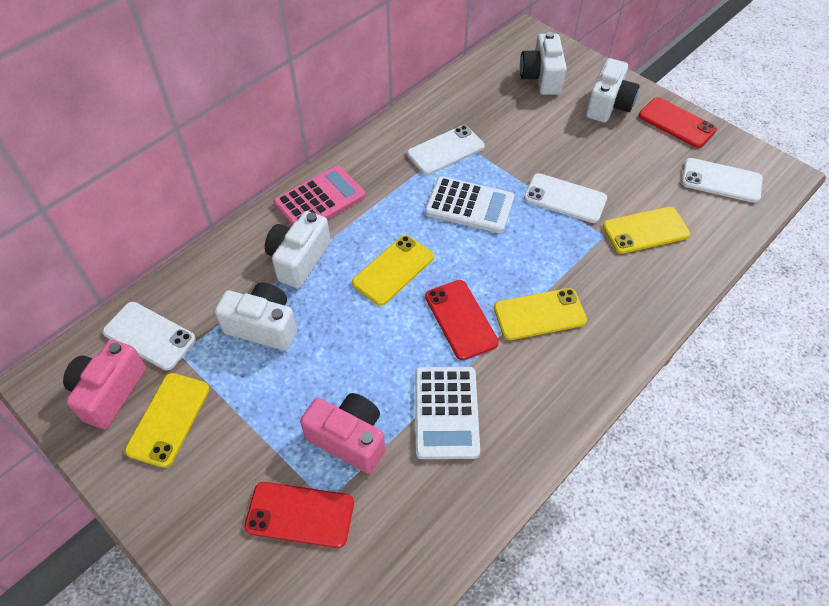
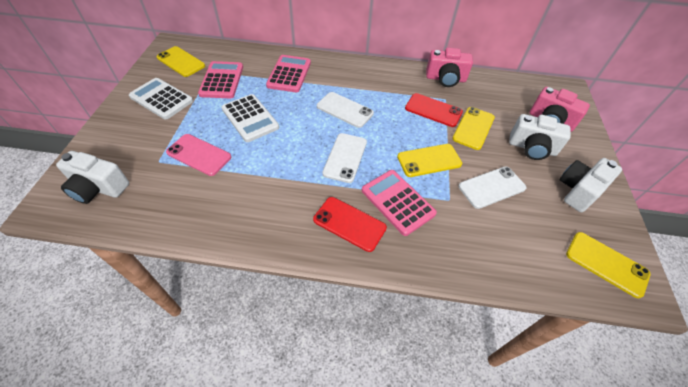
pink calculator: 1 -> 3
pink phone: 0 -> 1
red phone: 3 -> 2
white camera: 4 -> 3
white phone: 4 -> 3

